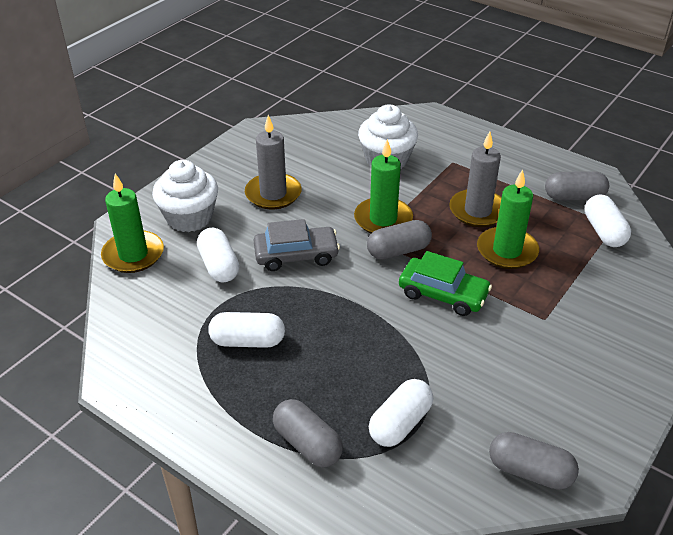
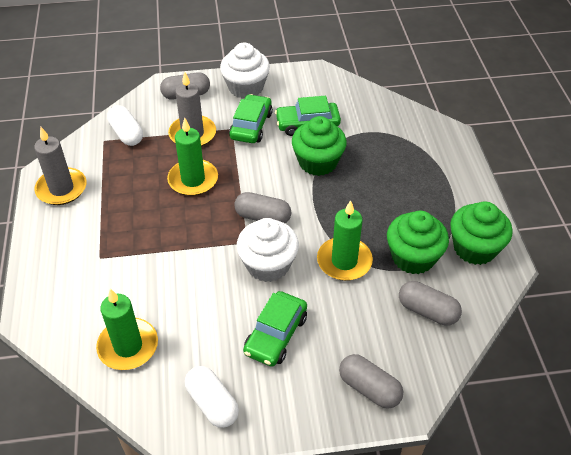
green car: 1 -> 3
green cupcake: 0 -> 3
grey car: 1 -> 0
white capsule: 4 -> 2

